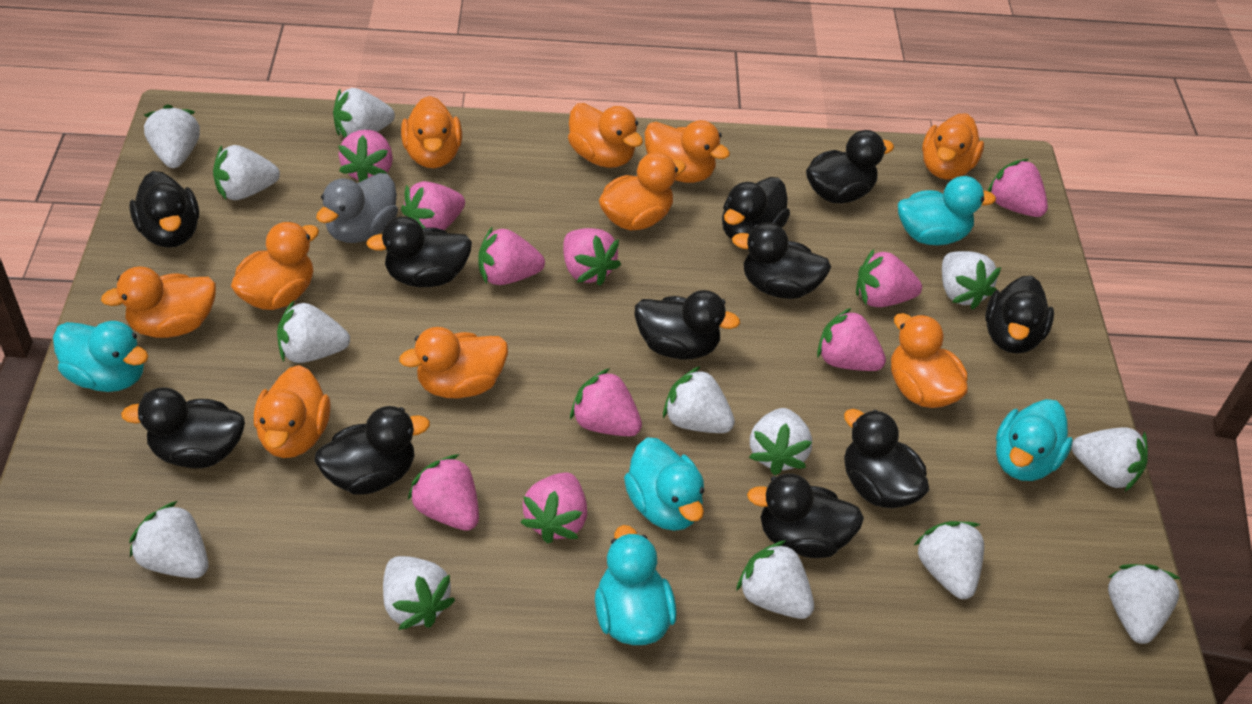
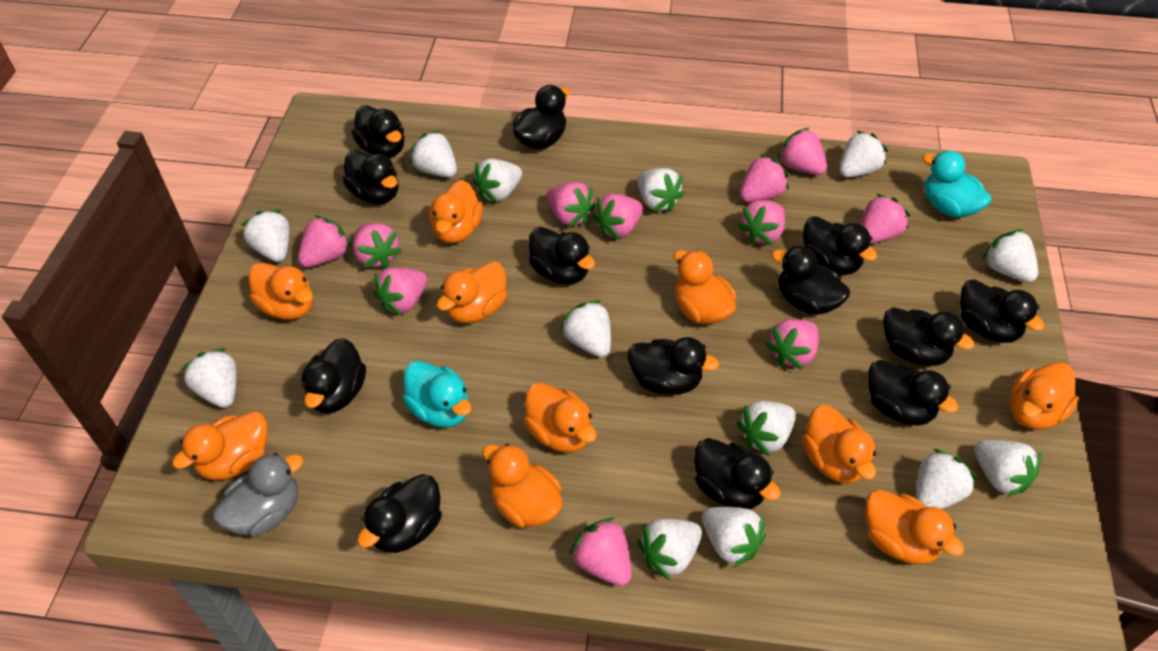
black duck: 11 -> 13
pink strawberry: 10 -> 11
turquoise duck: 5 -> 2

